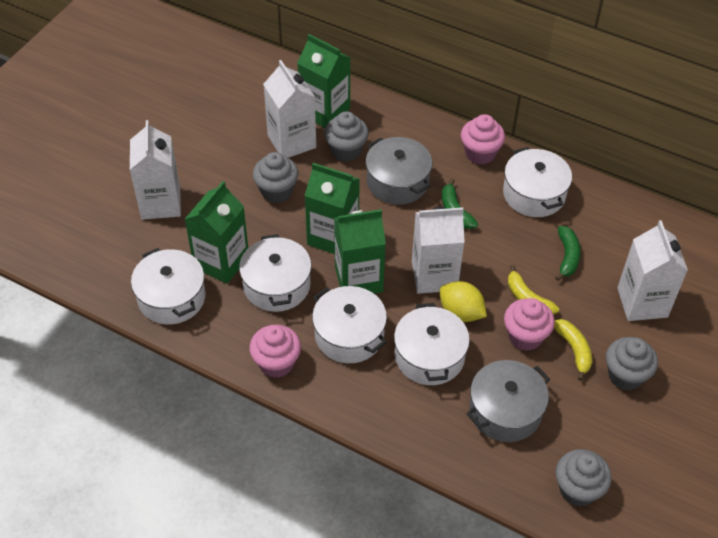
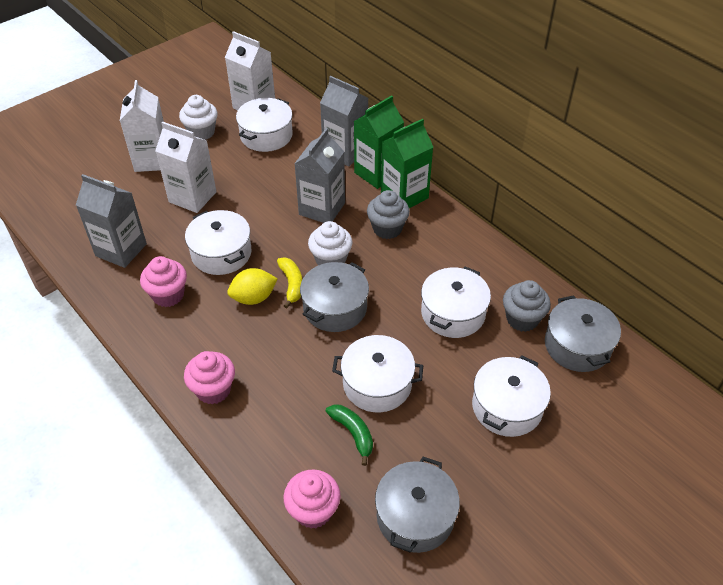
green banana: 2 -> 1
green carton: 4 -> 2
grey carton: 0 -> 3
grey cupcake: 4 -> 2
grey pot: 2 -> 3
white carton: 4 -> 3
white cupcake: 0 -> 2
yellow banana: 2 -> 1

